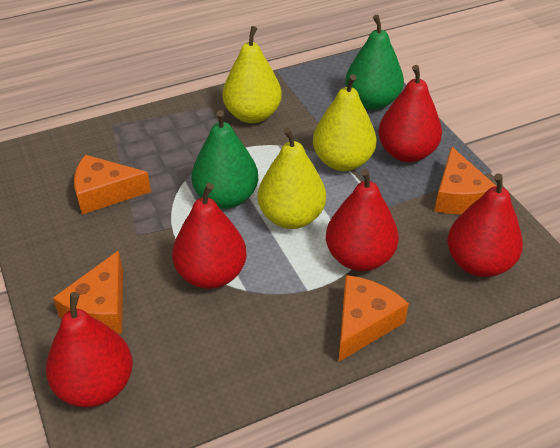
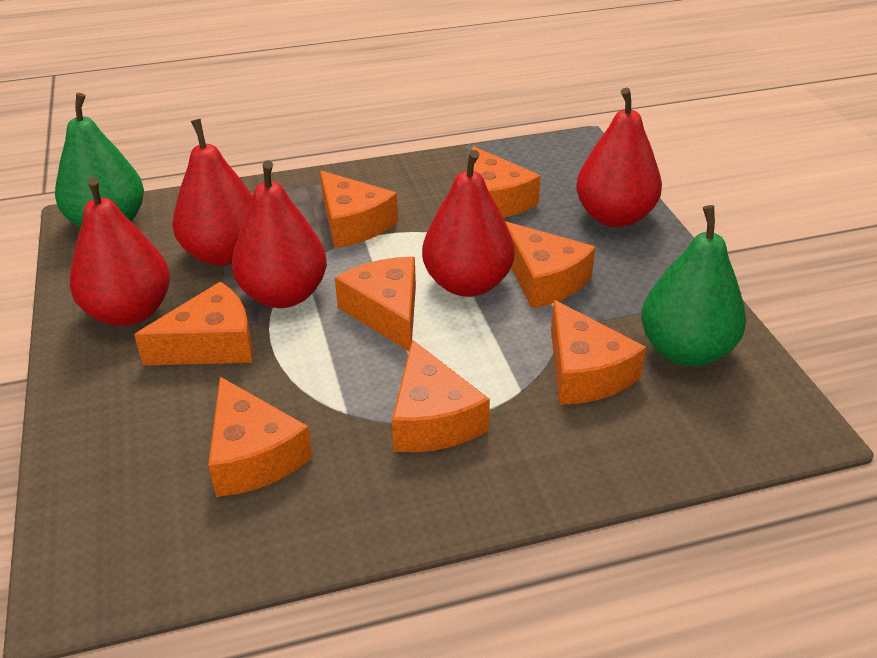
orange cheese: 4 -> 8
yellow pear: 3 -> 0

